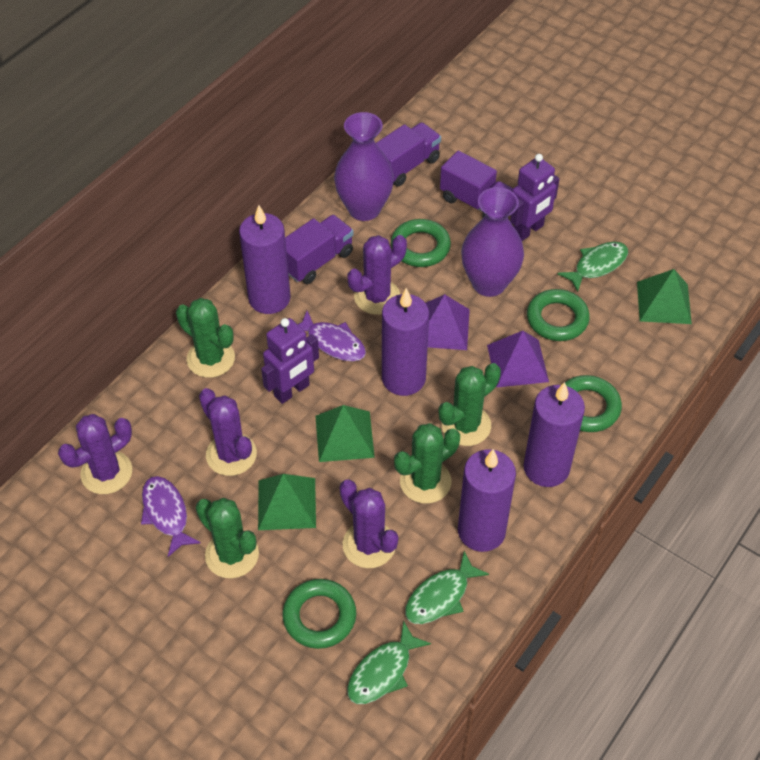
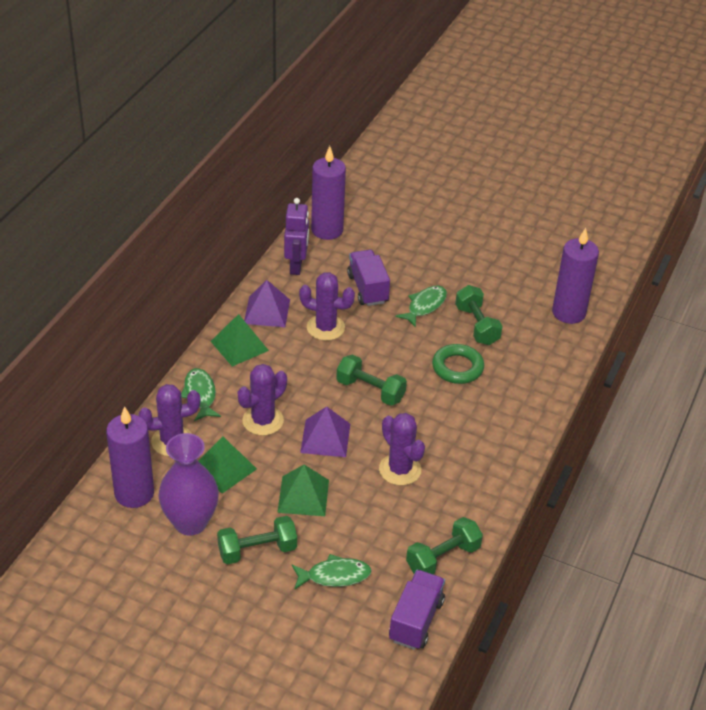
green cactus: 4 -> 0
green dumbbell: 0 -> 4
green ring: 4 -> 1
purple candle: 4 -> 3
purple fish: 2 -> 0
purple robot: 2 -> 1
purple truck: 3 -> 2
purple vase: 2 -> 1

